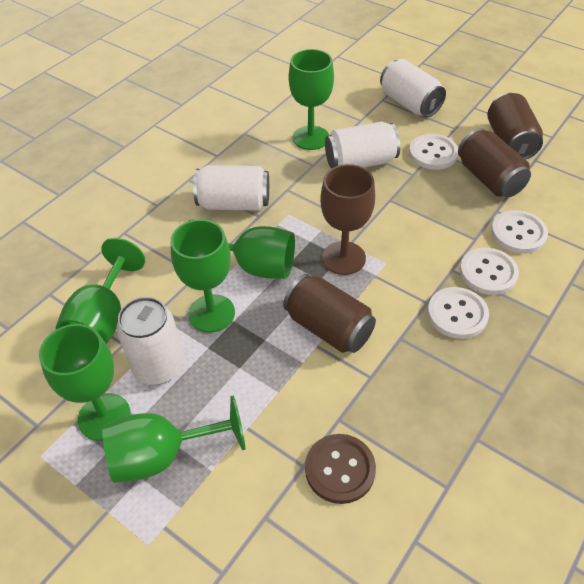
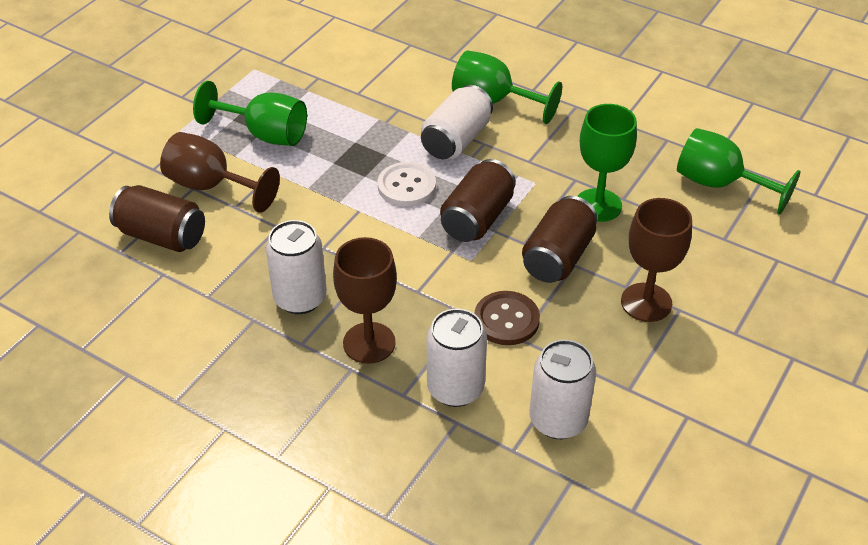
brown goblet: 1 -> 3
green goblet: 6 -> 4
white button: 4 -> 1

